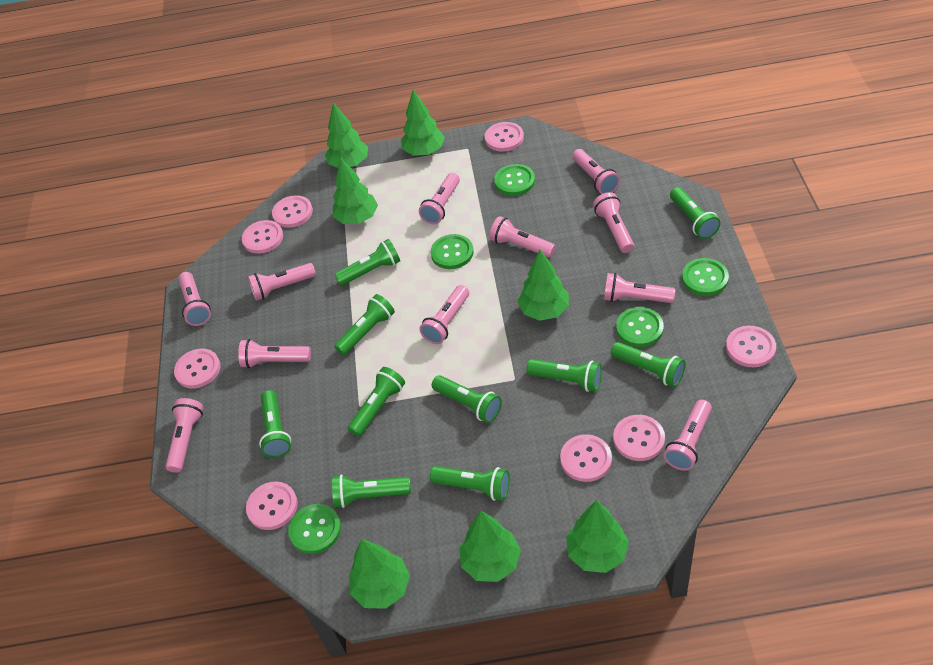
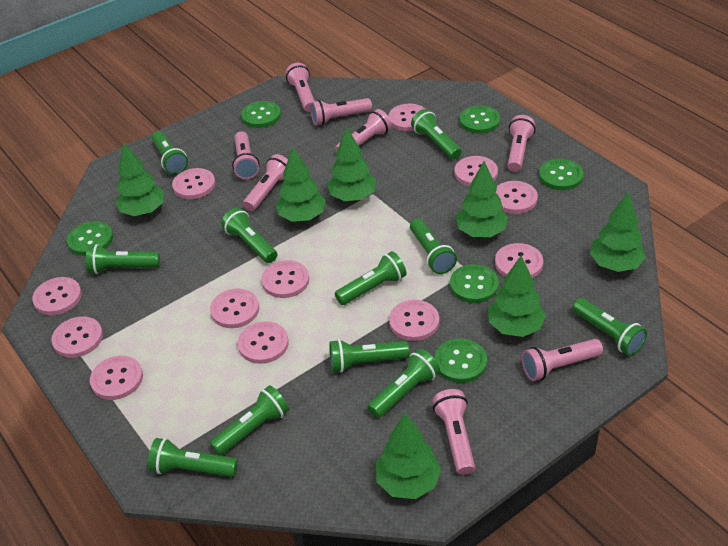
green button: 5 -> 6
green flashlight: 10 -> 11
pink button: 8 -> 12
pink flashlight: 11 -> 8

